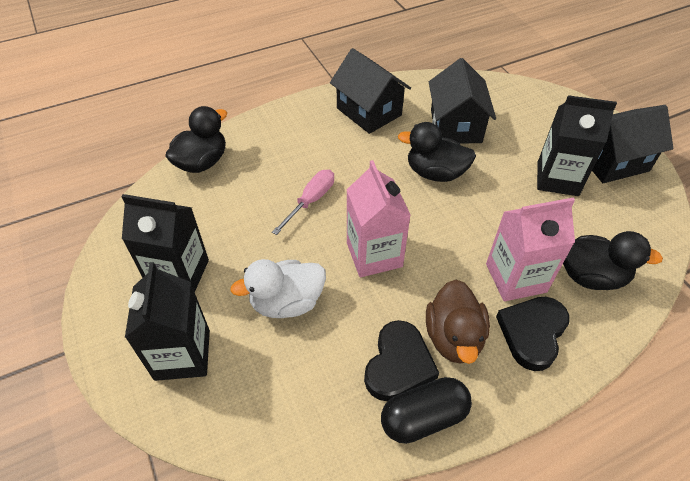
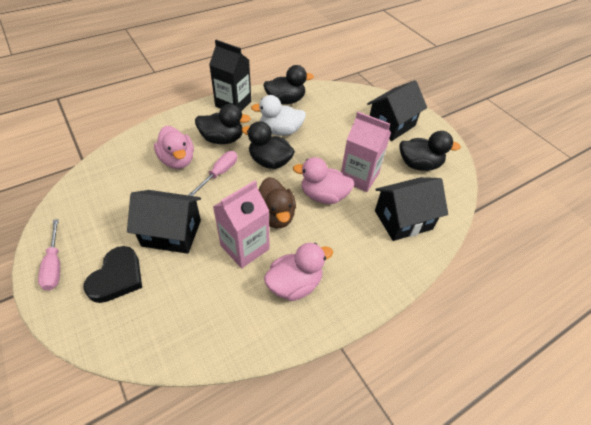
black capsule: 1 -> 0
black carton: 3 -> 1
black duck: 3 -> 4
black heart: 2 -> 1
pink duck: 0 -> 3
pink screwdriver: 1 -> 2

